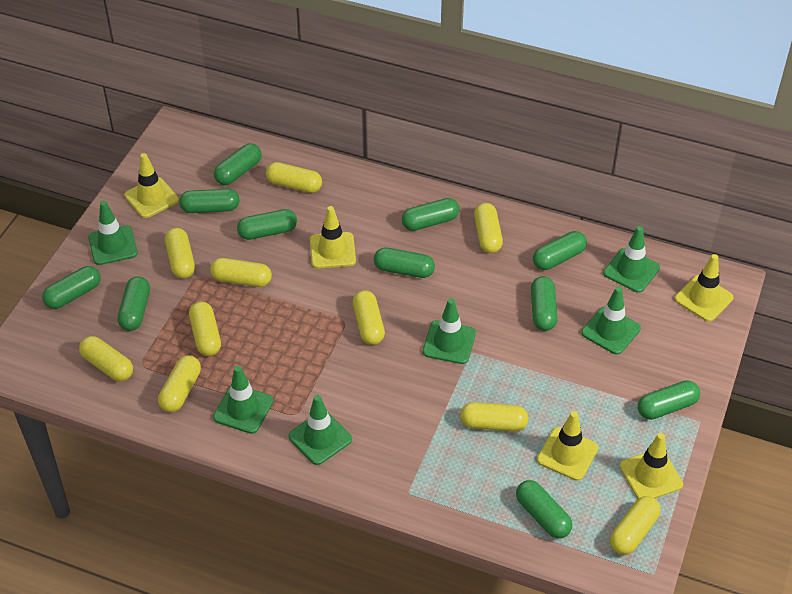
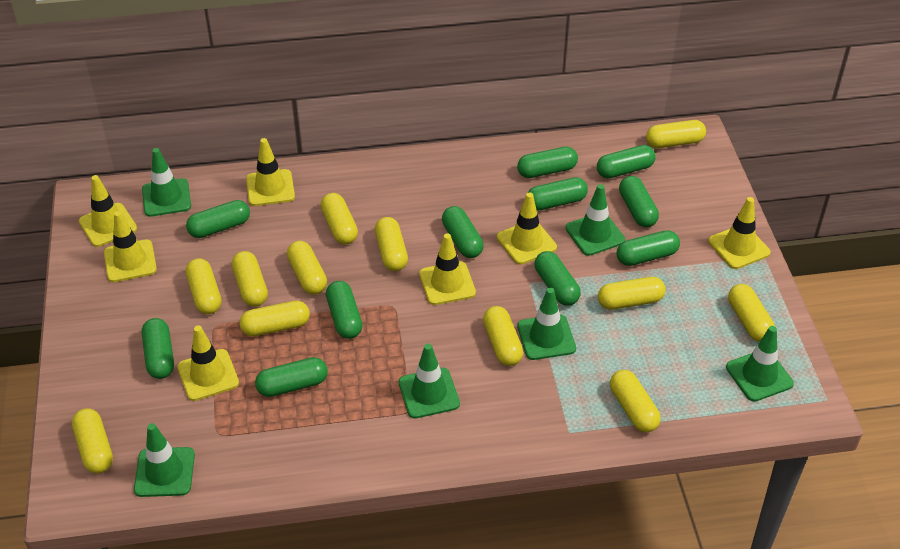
yellow capsule: 10 -> 12
yellow traffic cone: 5 -> 7

